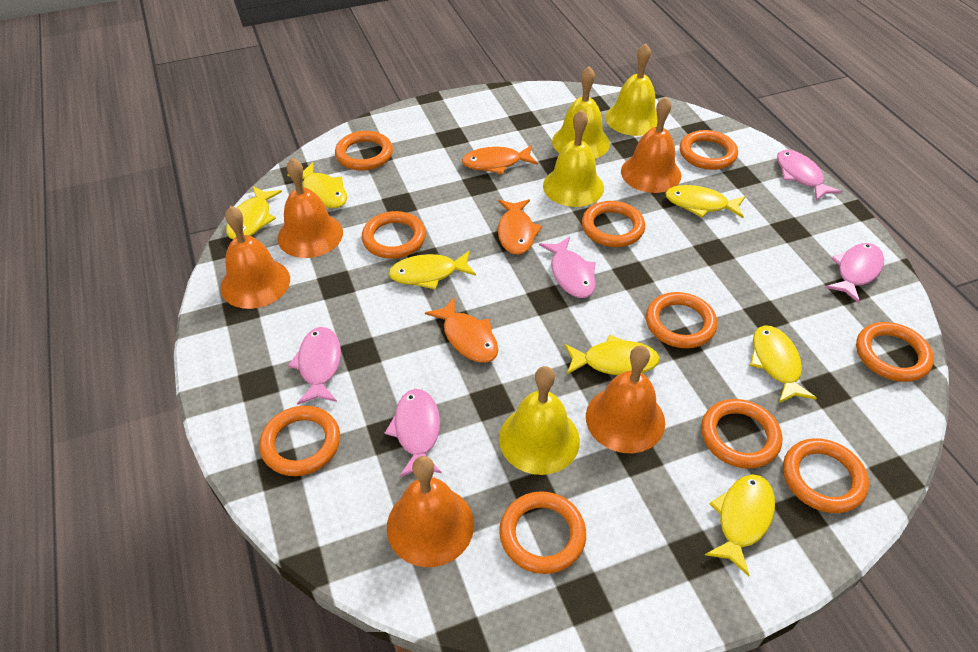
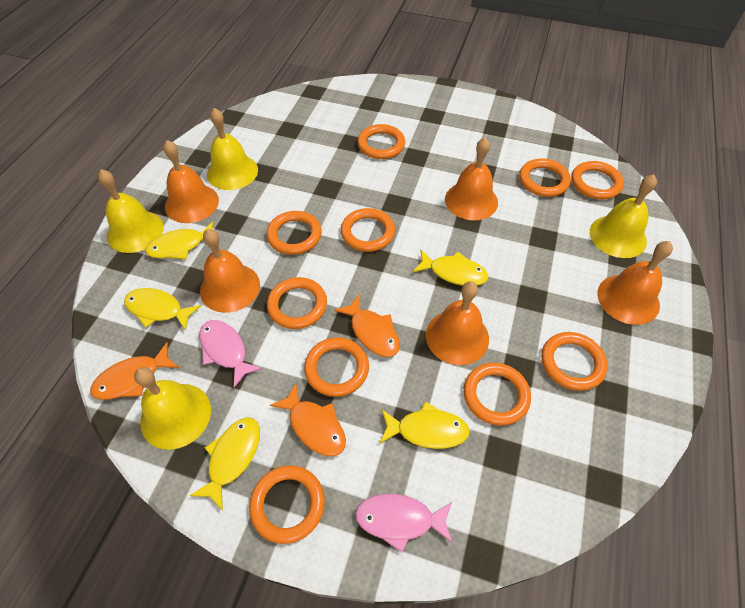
pink fish: 5 -> 2
yellow fish: 7 -> 5

